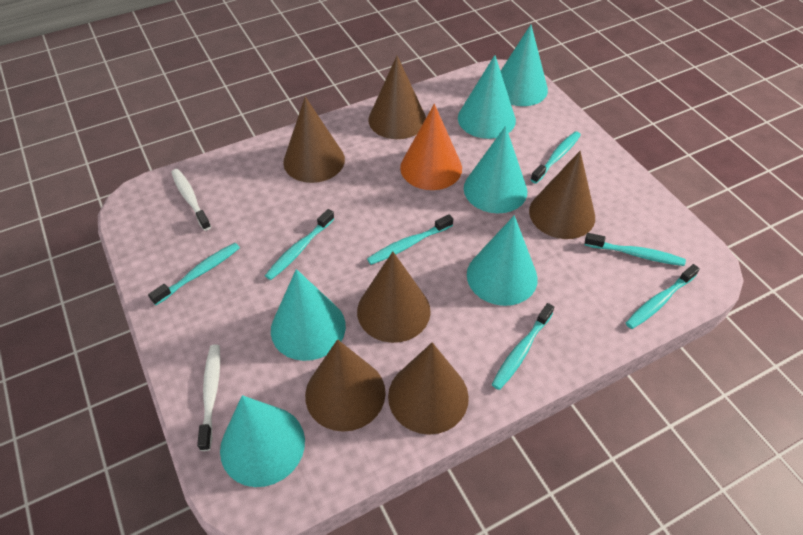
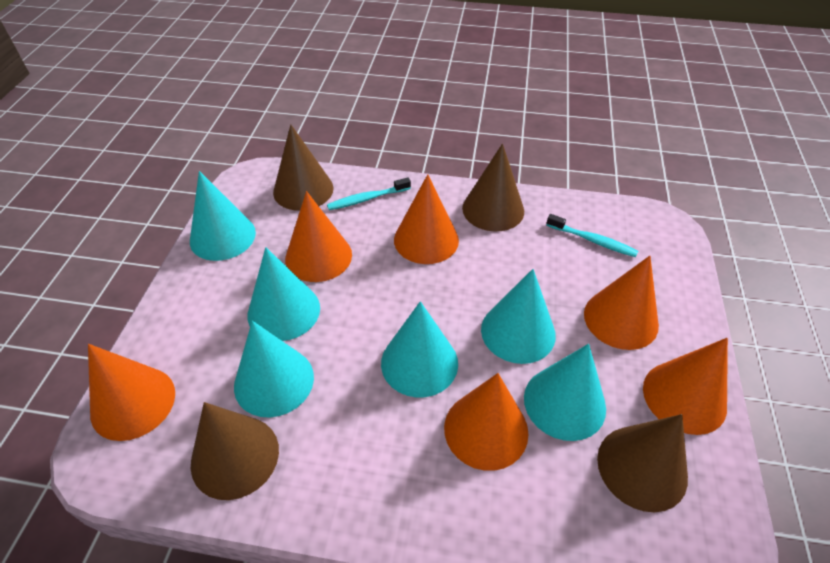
brown cone: 6 -> 4
orange cone: 1 -> 6
turquoise toothbrush: 7 -> 2
white toothbrush: 2 -> 0

